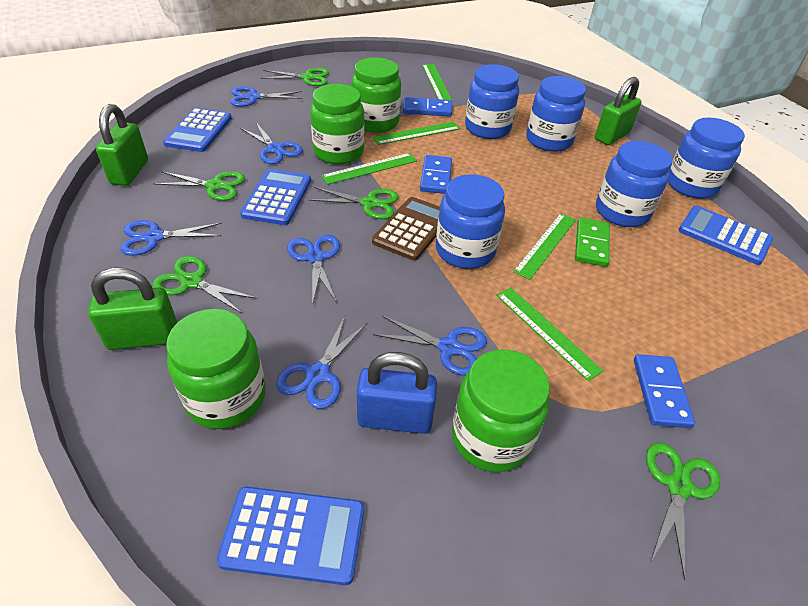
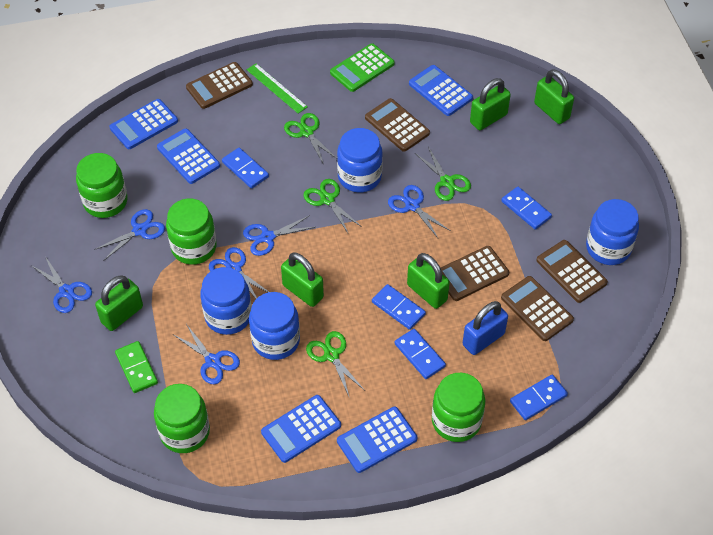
blue calculator: 4 -> 5
blue domino: 3 -> 5
blue jar: 5 -> 4
brown calculator: 1 -> 5
green calculator: 0 -> 1
green padlock: 3 -> 5
green ruler: 5 -> 1
green scissors: 5 -> 4

